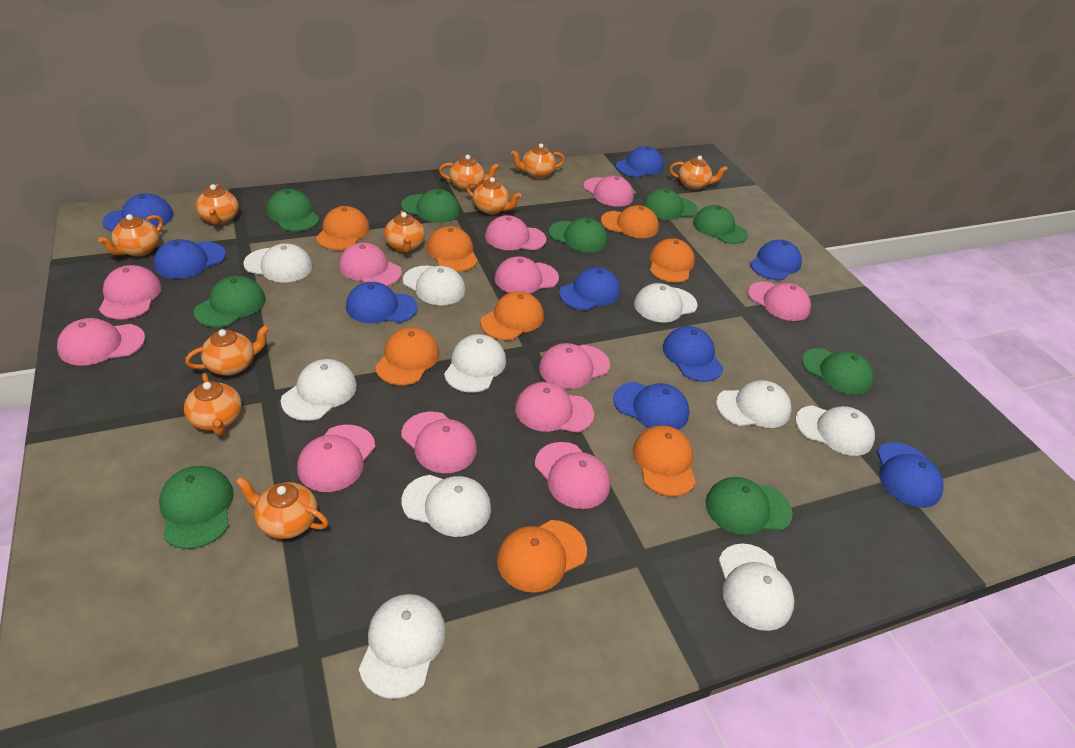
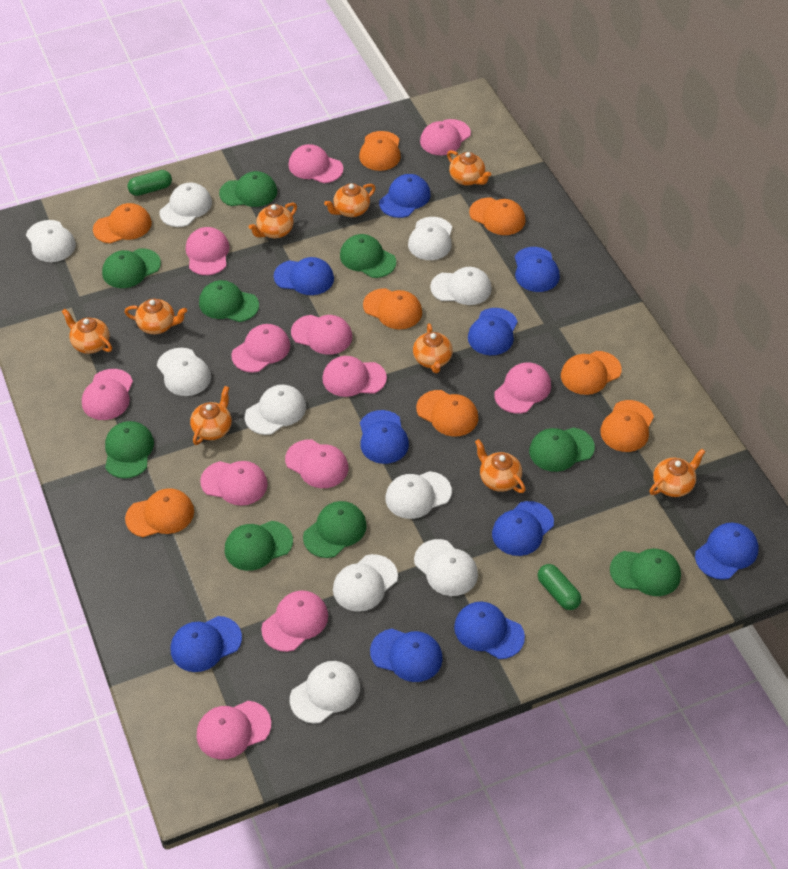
blue cap: 9 -> 10
green capsule: 0 -> 2
orange teapot: 10 -> 9

